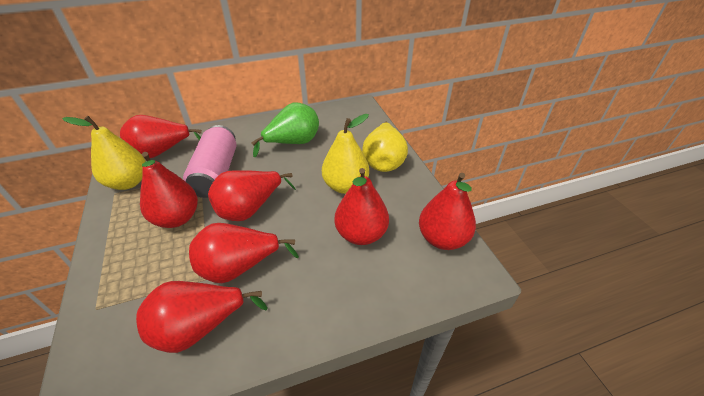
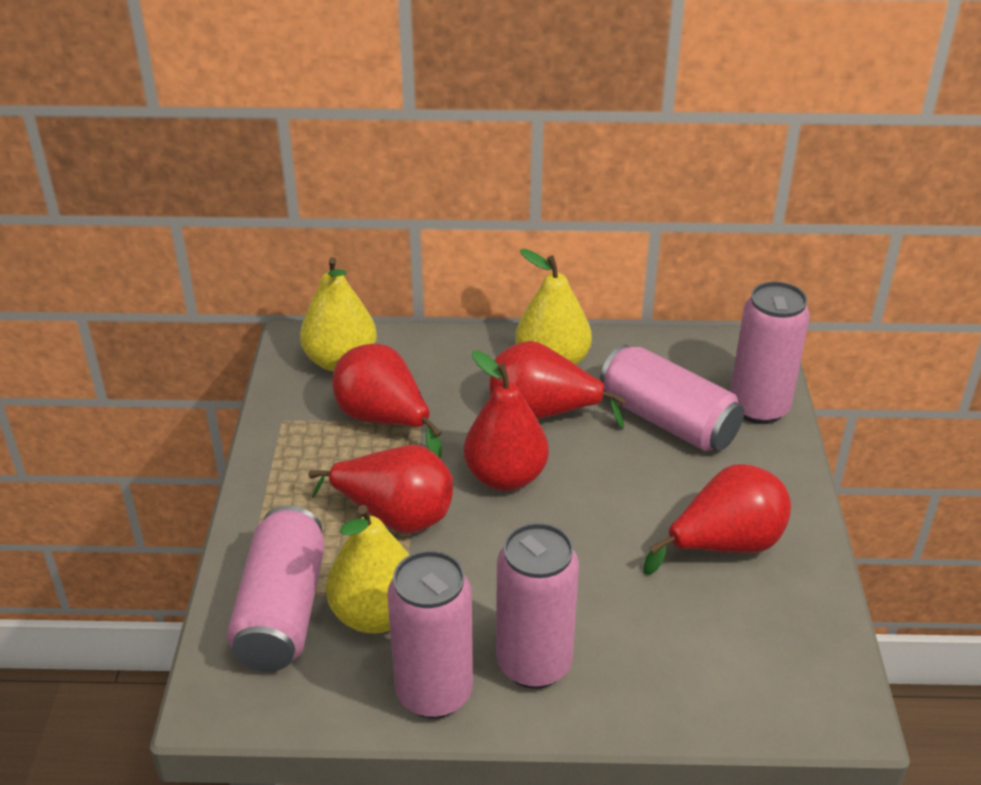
green pear: 1 -> 0
pink can: 1 -> 5
red pear: 7 -> 5

